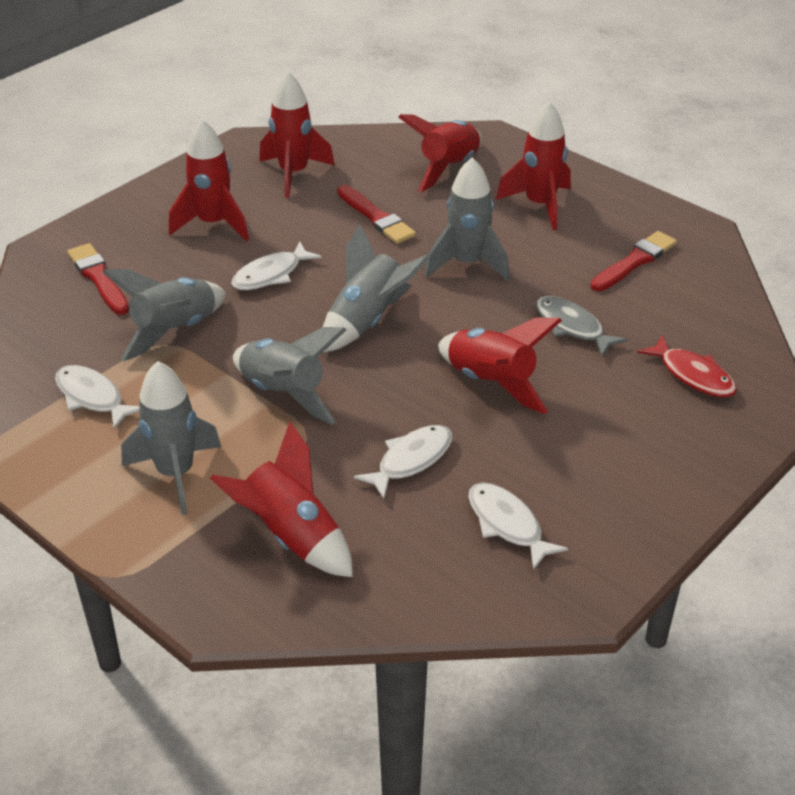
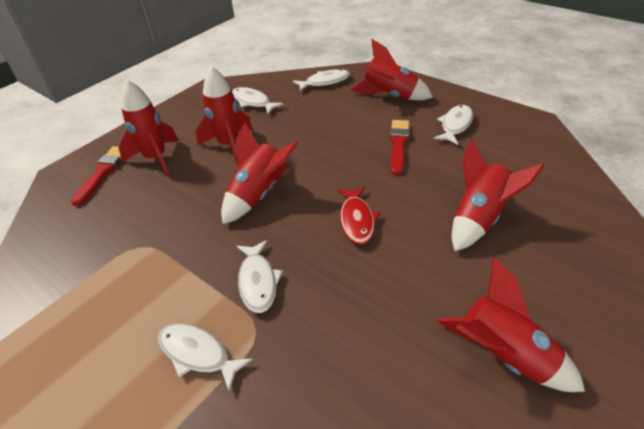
grey fish: 1 -> 0
grey rocket: 5 -> 0
red brush: 3 -> 2
white fish: 4 -> 5

